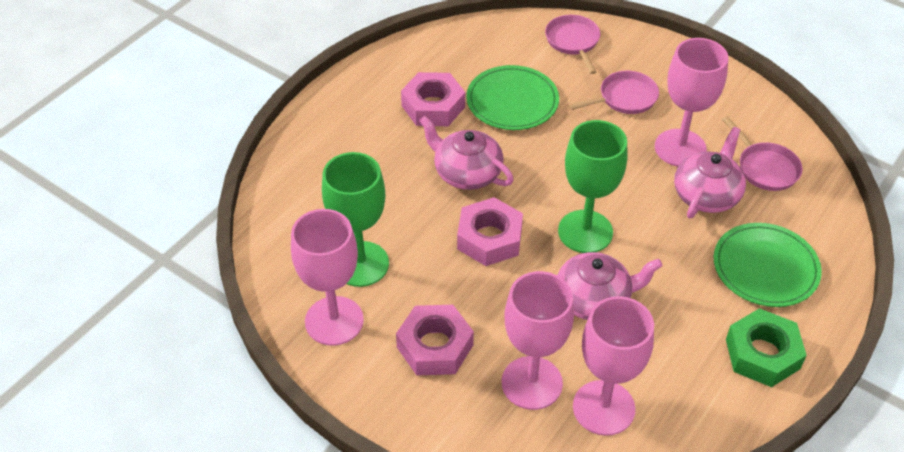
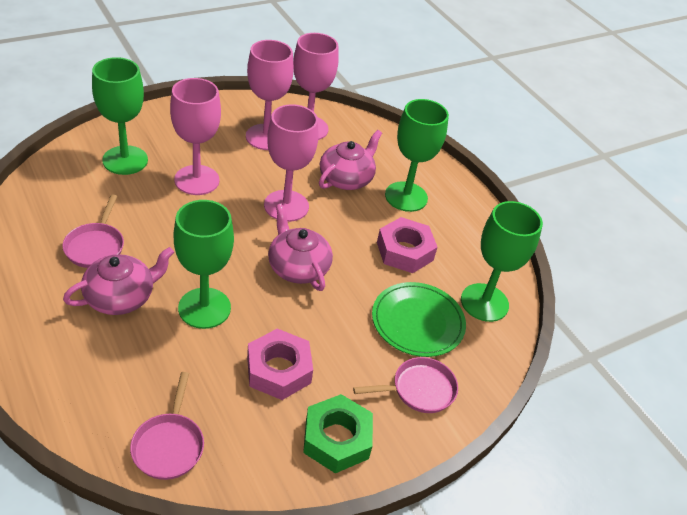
green goblet: 2 -> 4
green plate: 2 -> 1
pink nut: 3 -> 2

